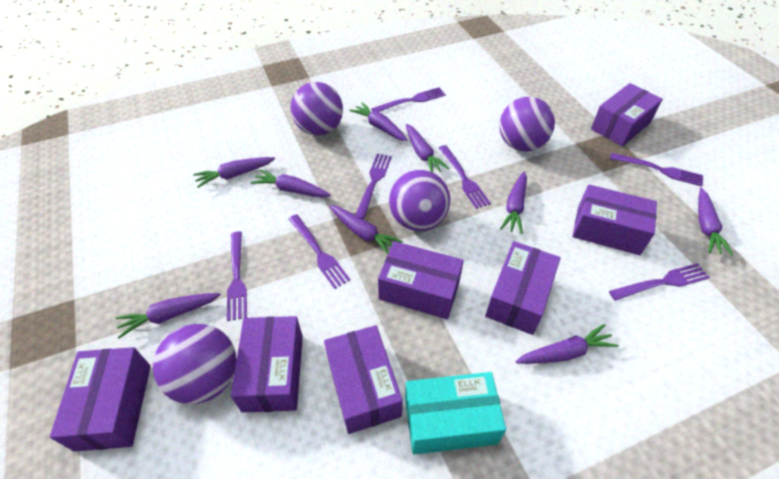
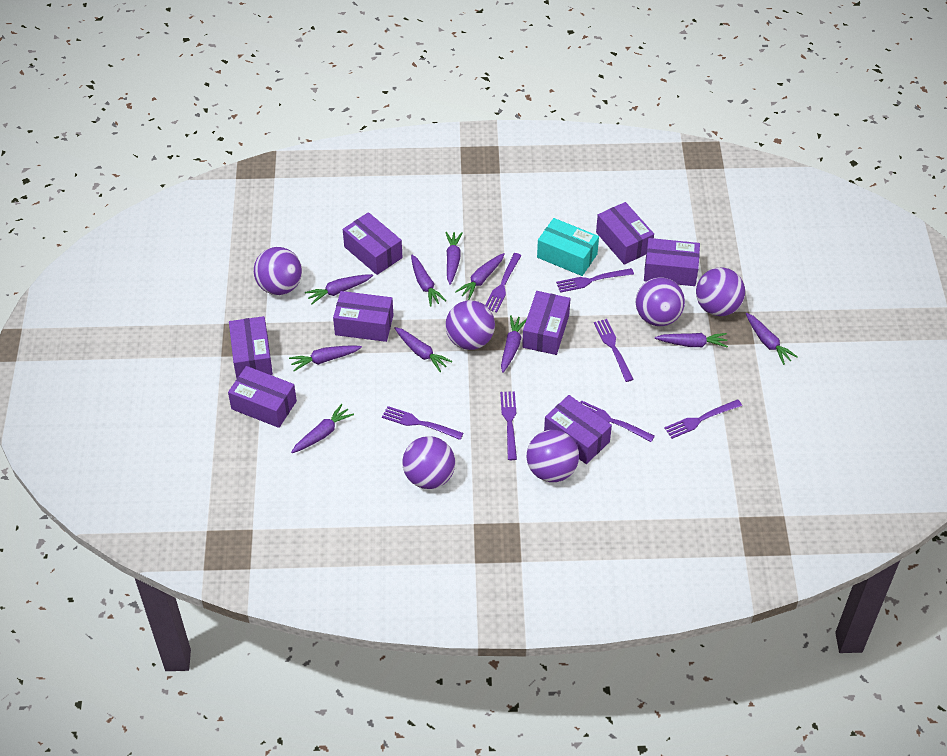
purple ball: 4 -> 6
purple box: 7 -> 8
purple carrot: 9 -> 10

